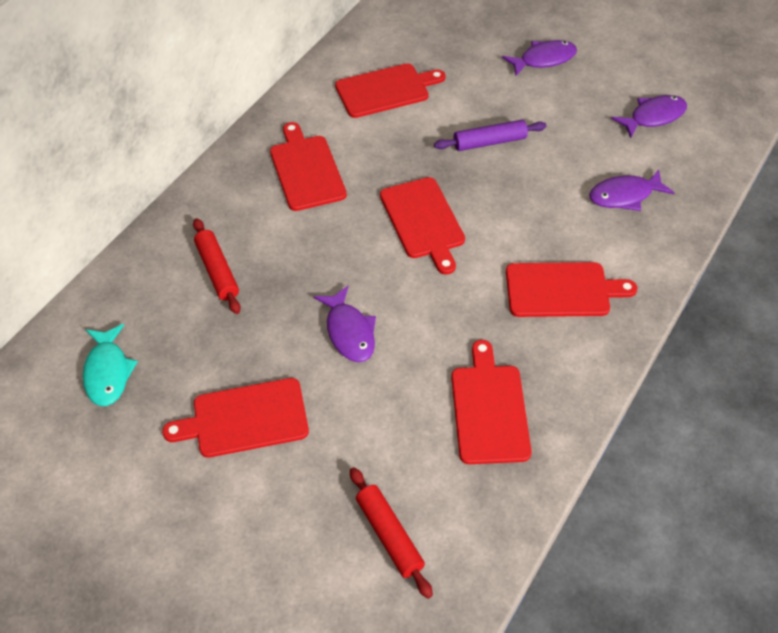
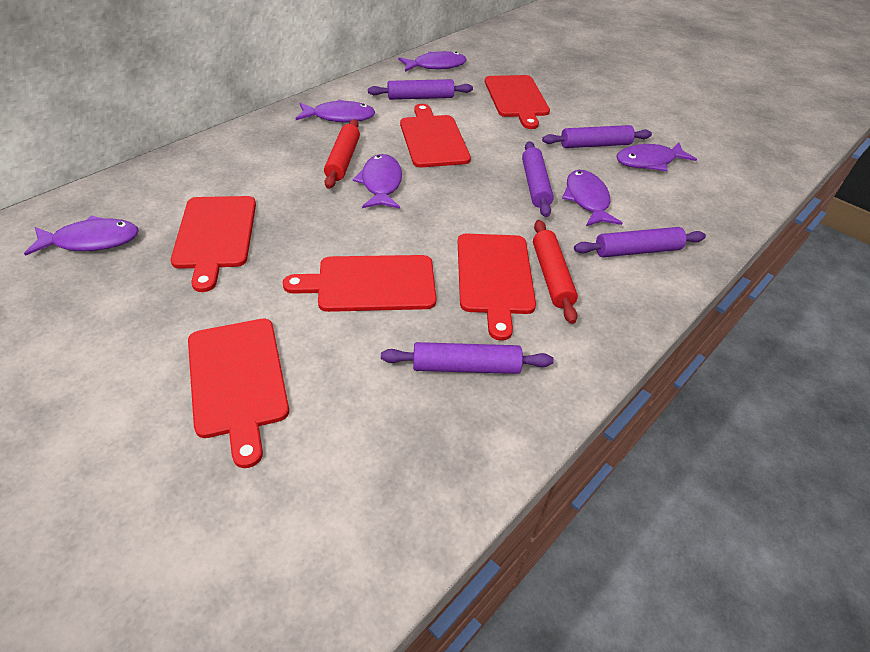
purple fish: 4 -> 6
purple rolling pin: 1 -> 5
turquoise fish: 1 -> 0

